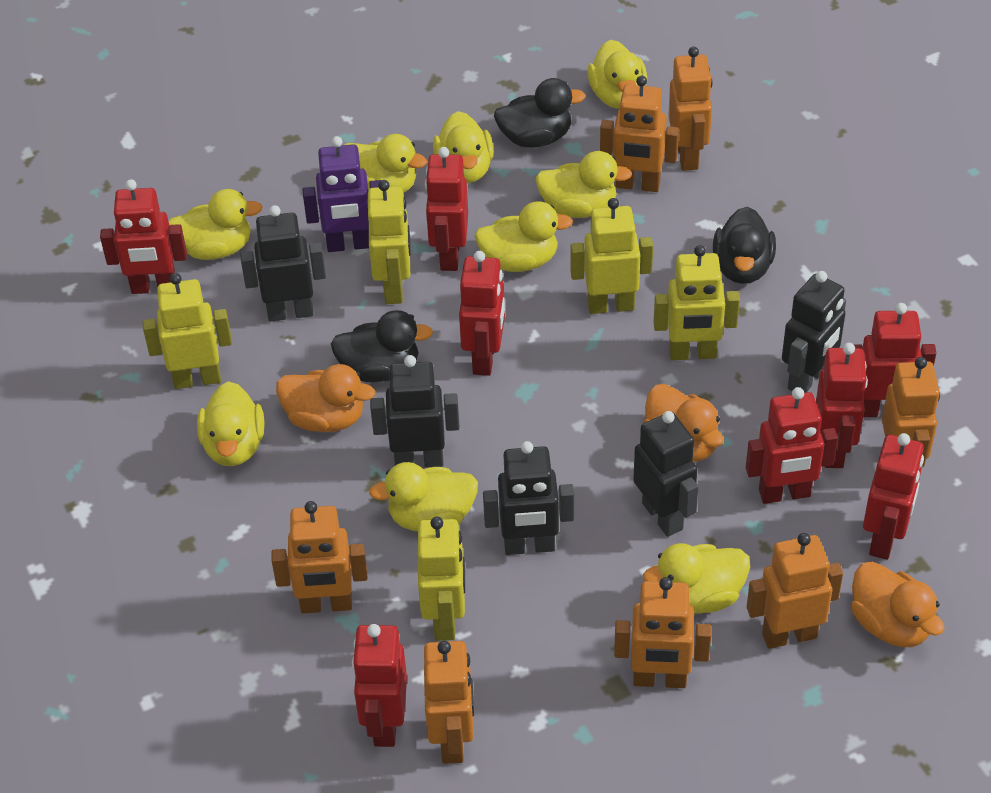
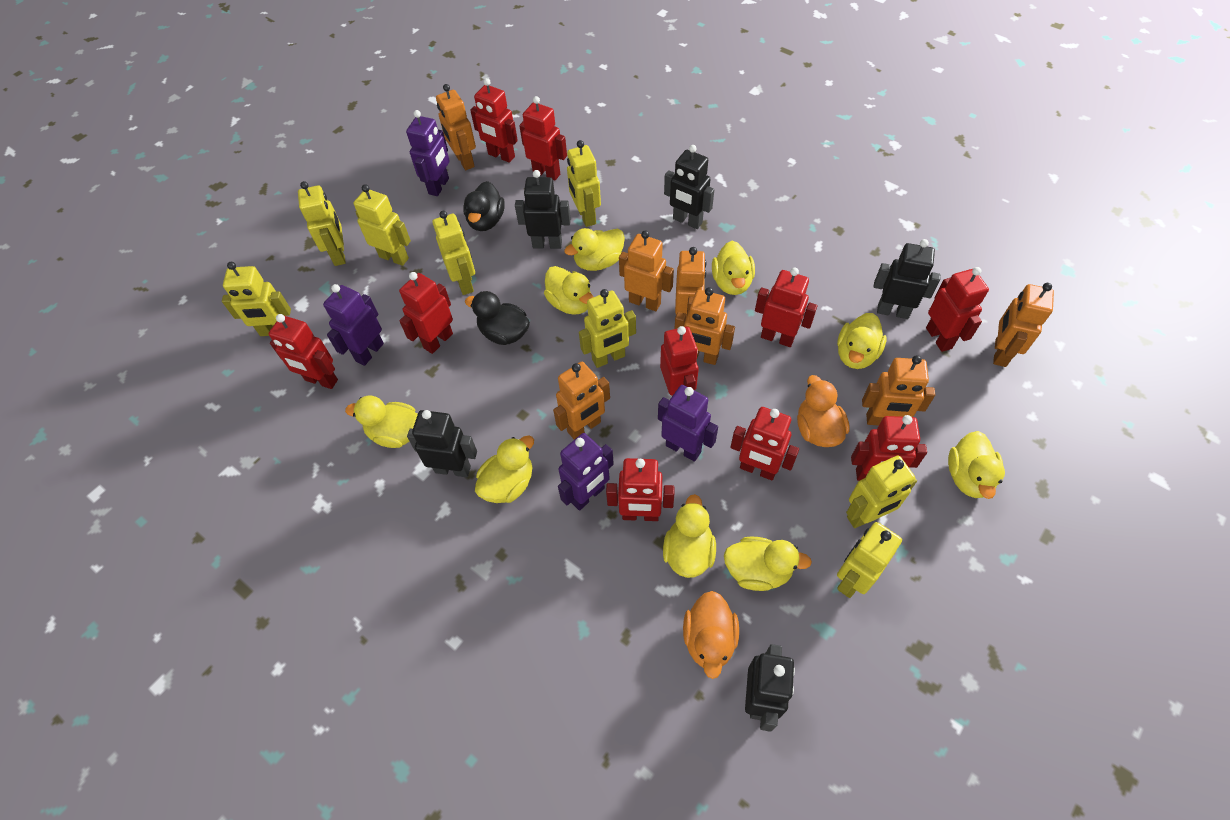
black duck: 3 -> 2
orange duck: 3 -> 2
purple robot: 1 -> 4
red robot: 8 -> 10
yellow robot: 5 -> 8

